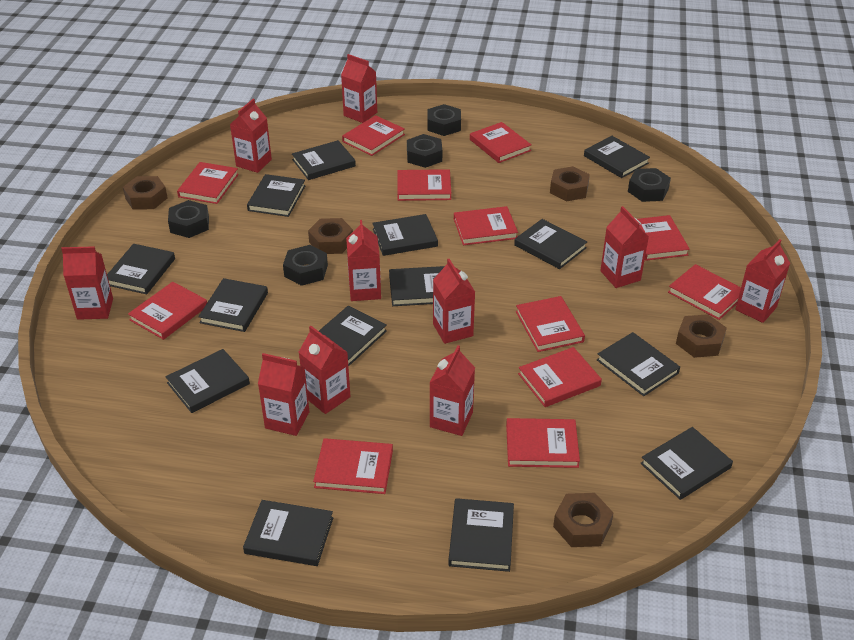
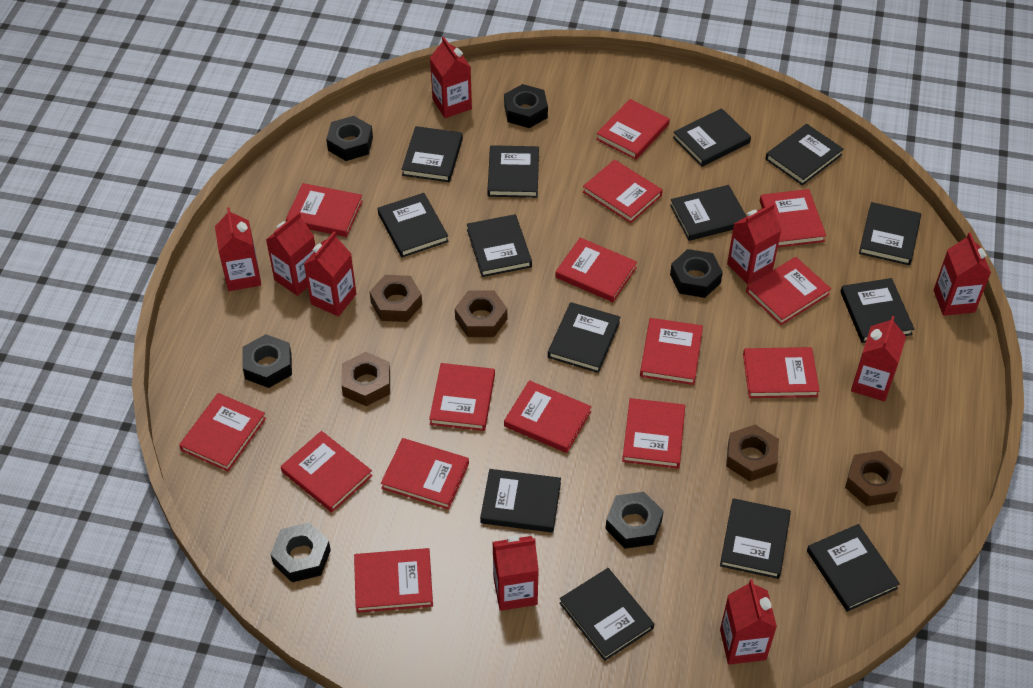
black nut: 5 -> 6
red book: 12 -> 15
red carton: 10 -> 9

